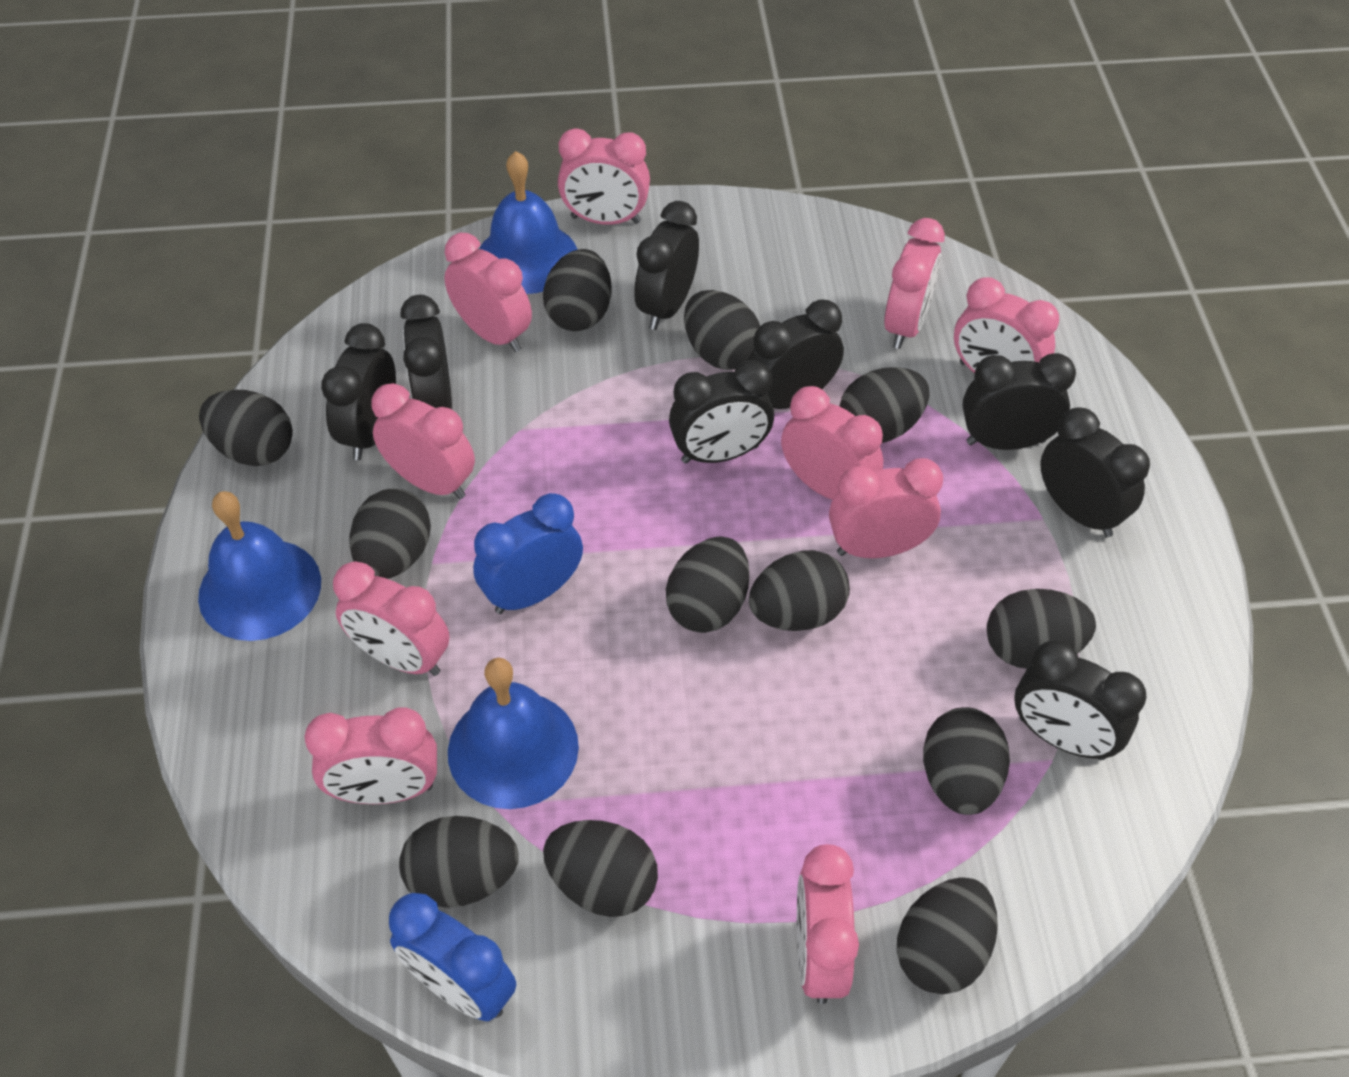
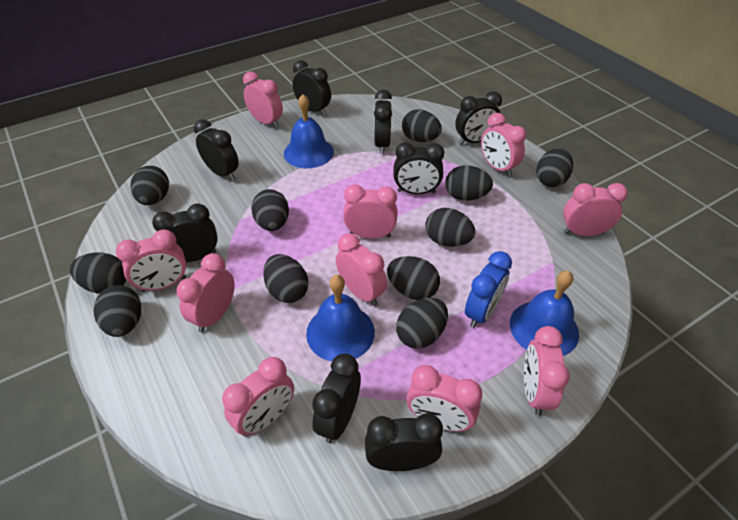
black egg: 12 -> 11
blue clock: 2 -> 1

